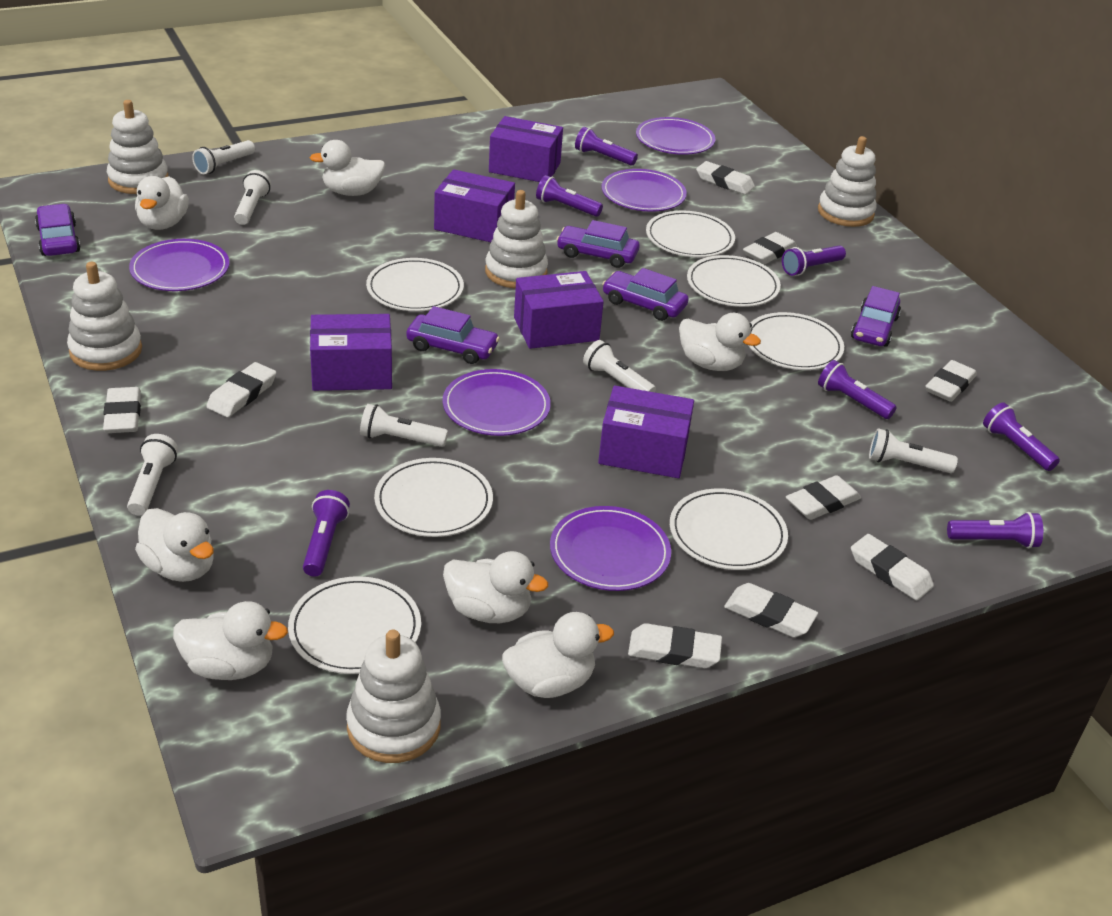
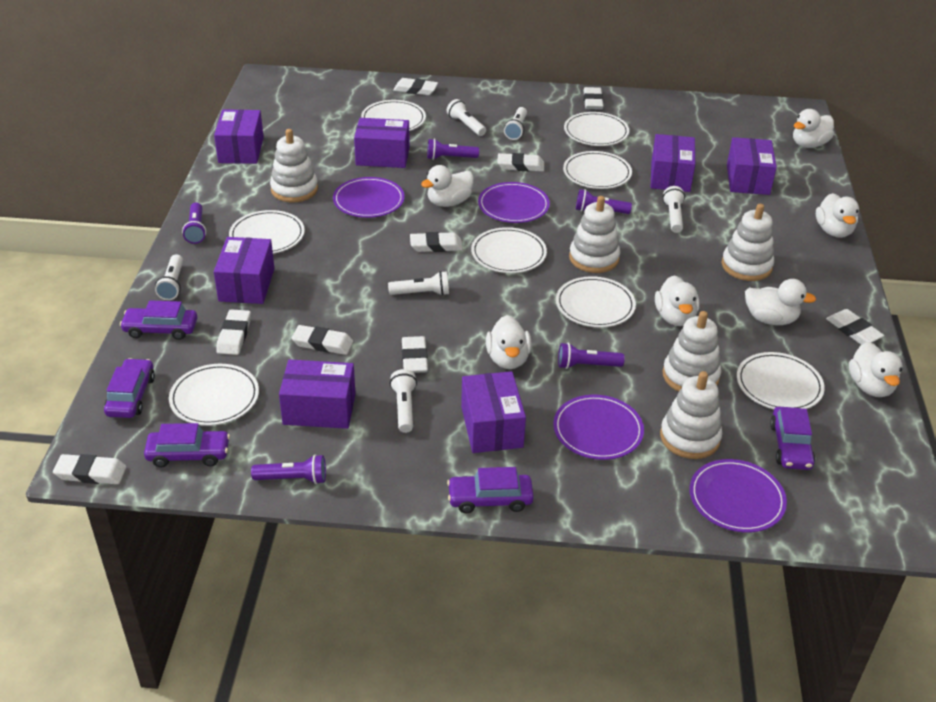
purple box: 5 -> 7
purple flashlight: 7 -> 5
purple plate: 5 -> 4
white plate: 7 -> 8

